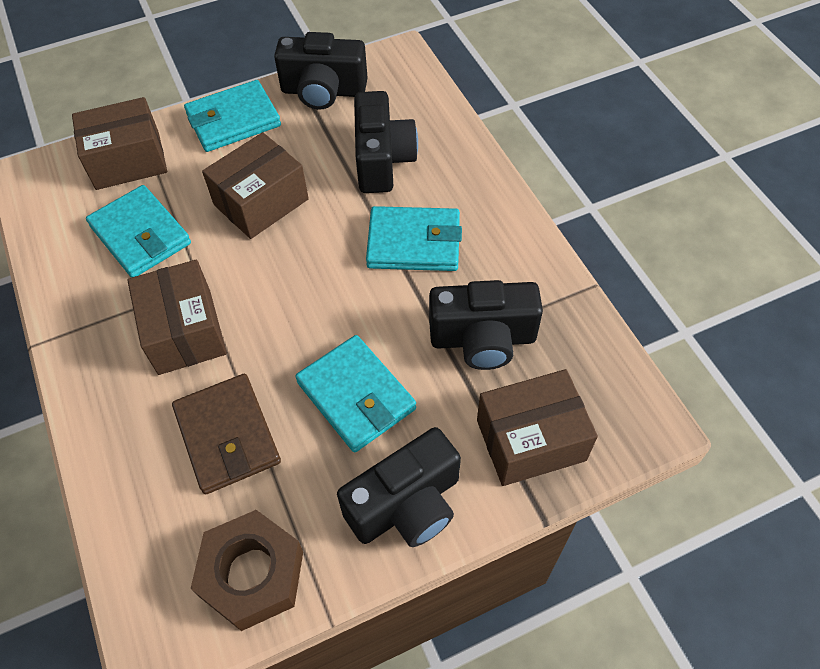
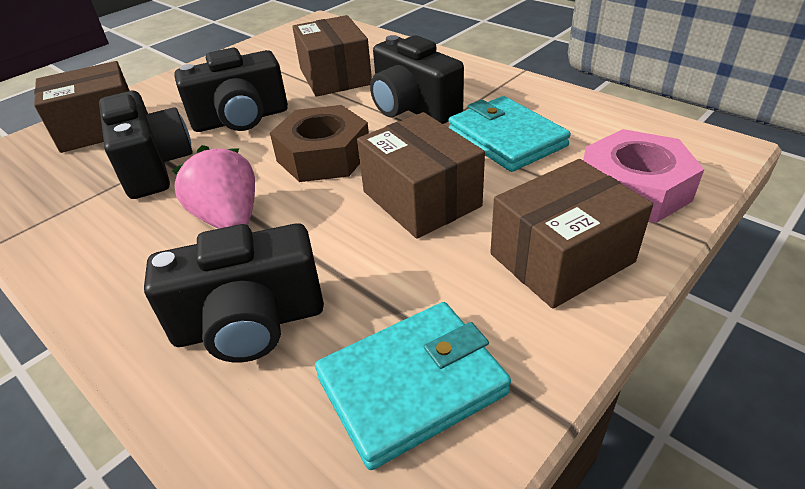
brown wallet: 1 -> 0
pink nut: 0 -> 1
pink strawberry: 0 -> 1
turquoise wallet: 4 -> 2

